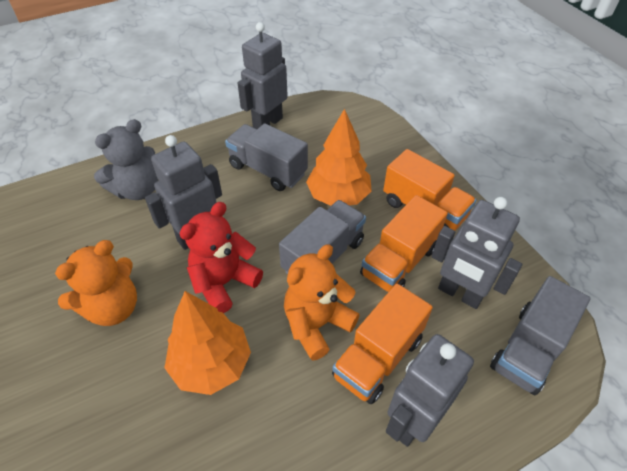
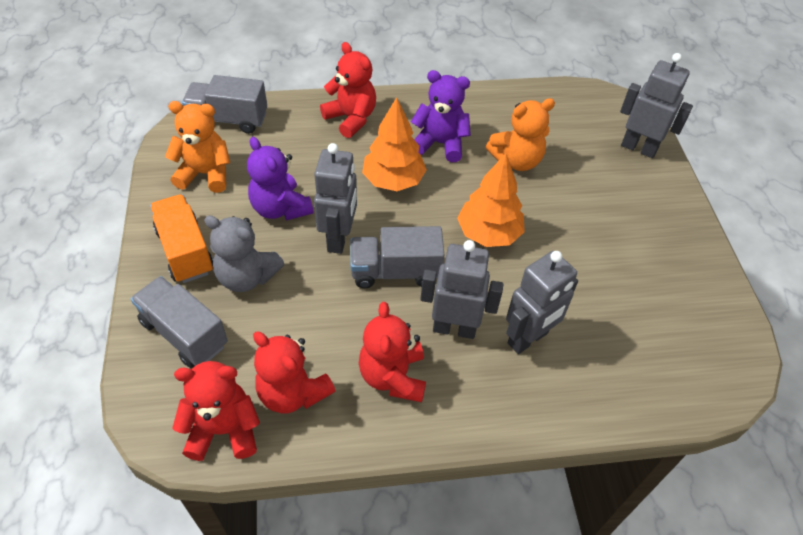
orange truck: 3 -> 1
purple teddy bear: 0 -> 2
red teddy bear: 1 -> 4

